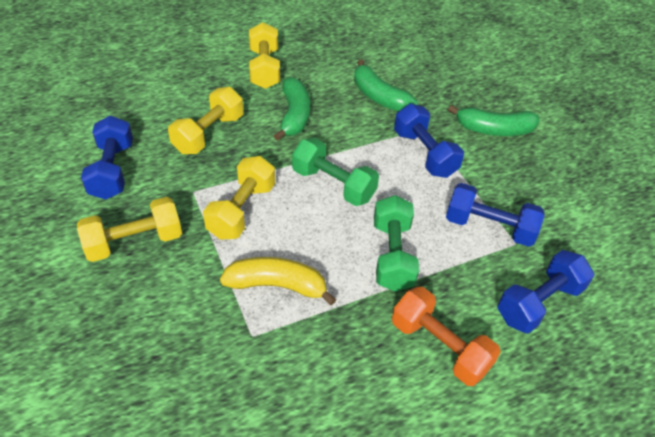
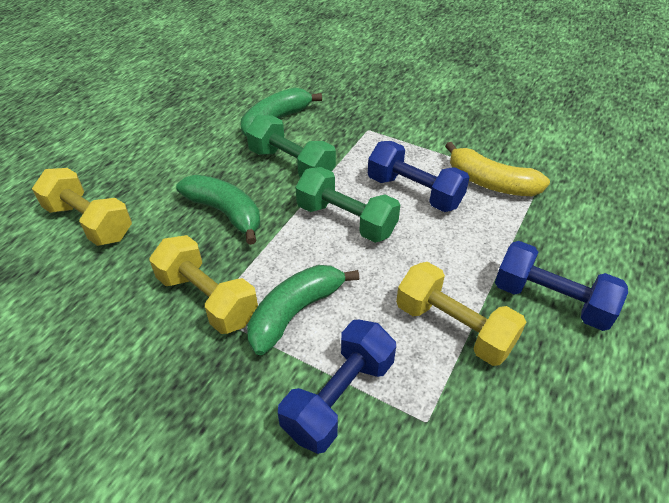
blue dumbbell: 4 -> 3
orange dumbbell: 1 -> 0
yellow dumbbell: 4 -> 3

